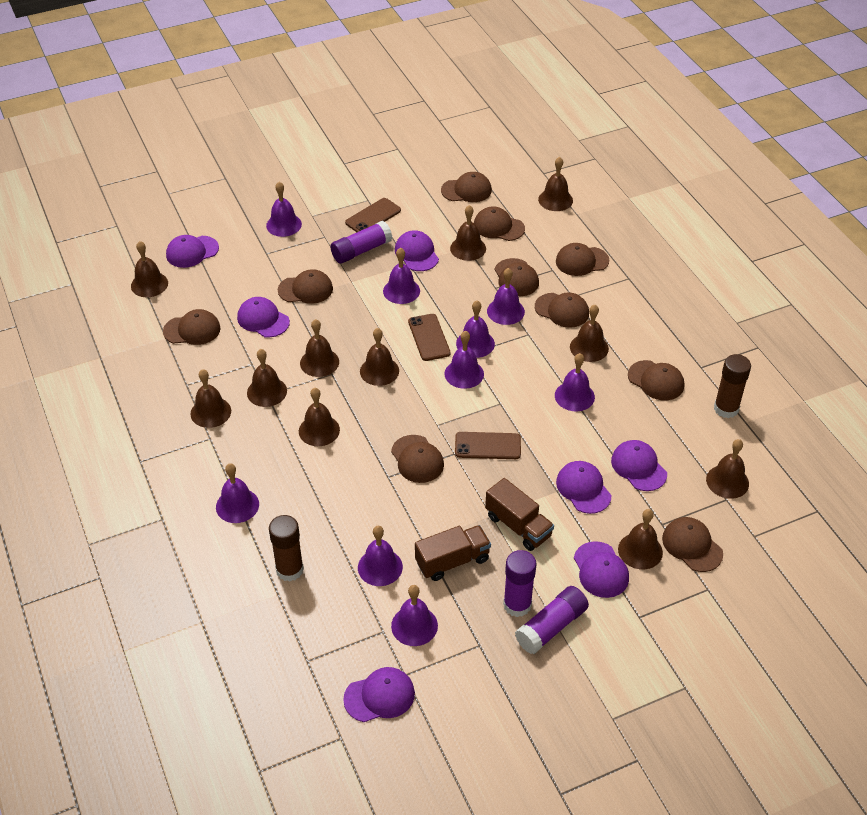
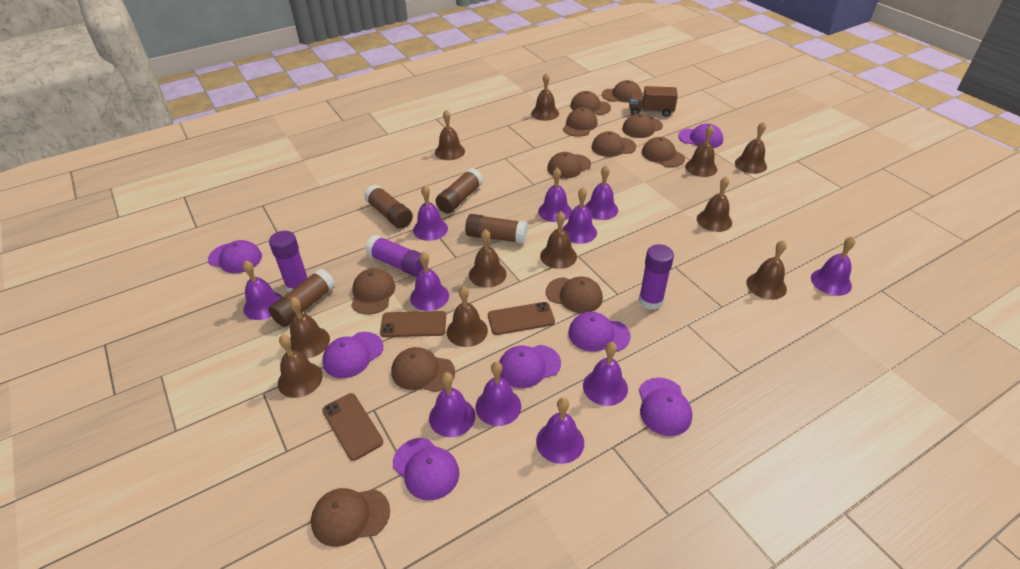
brown cap: 10 -> 11
brown glue stick: 2 -> 4
brown truck: 2 -> 1
purple bell: 9 -> 11

